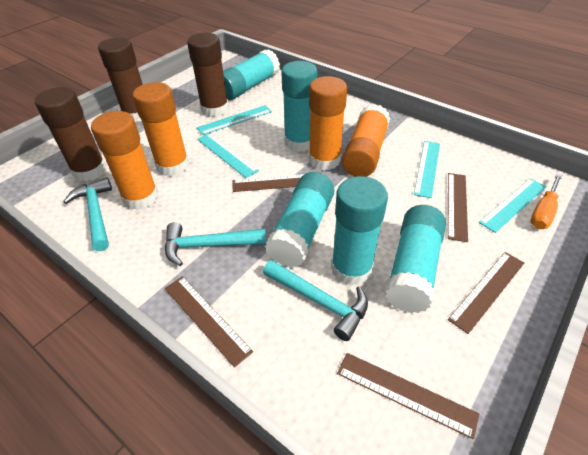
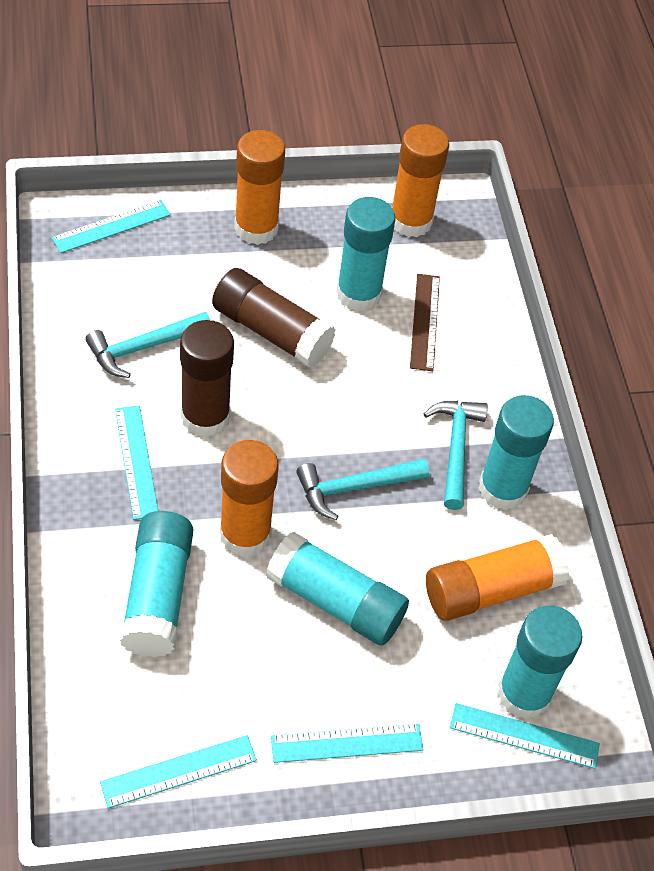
brown glue stick: 3 -> 2
brown ruler: 5 -> 1
orange screwdriver: 1 -> 0
turquoise ruler: 4 -> 5

